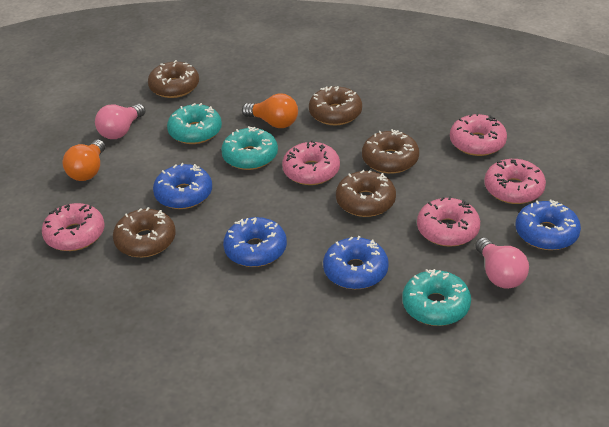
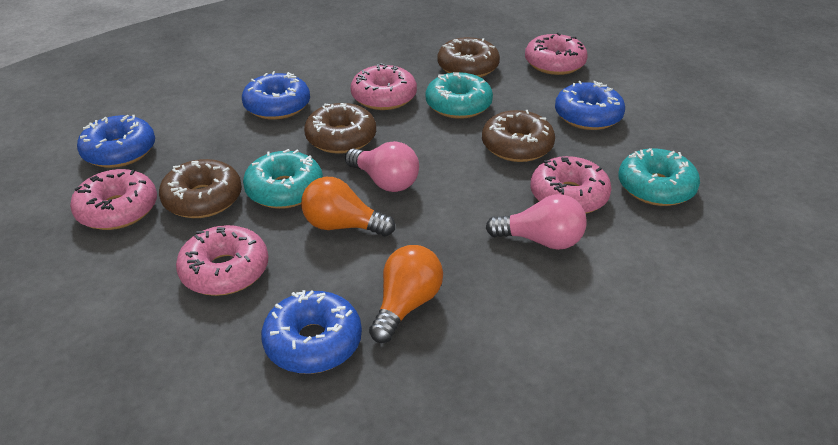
brown donut: 5 -> 4

